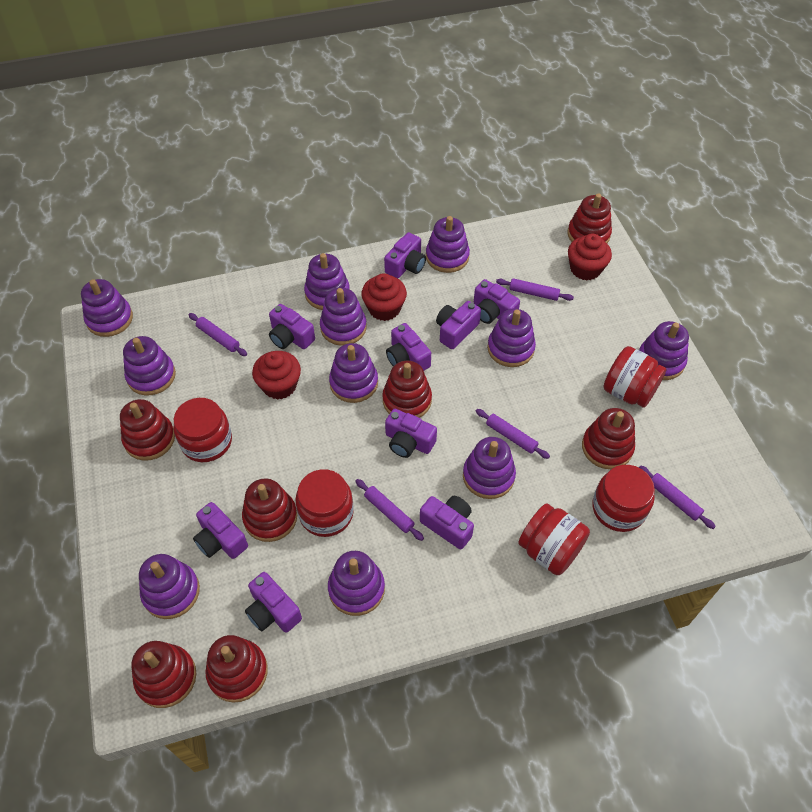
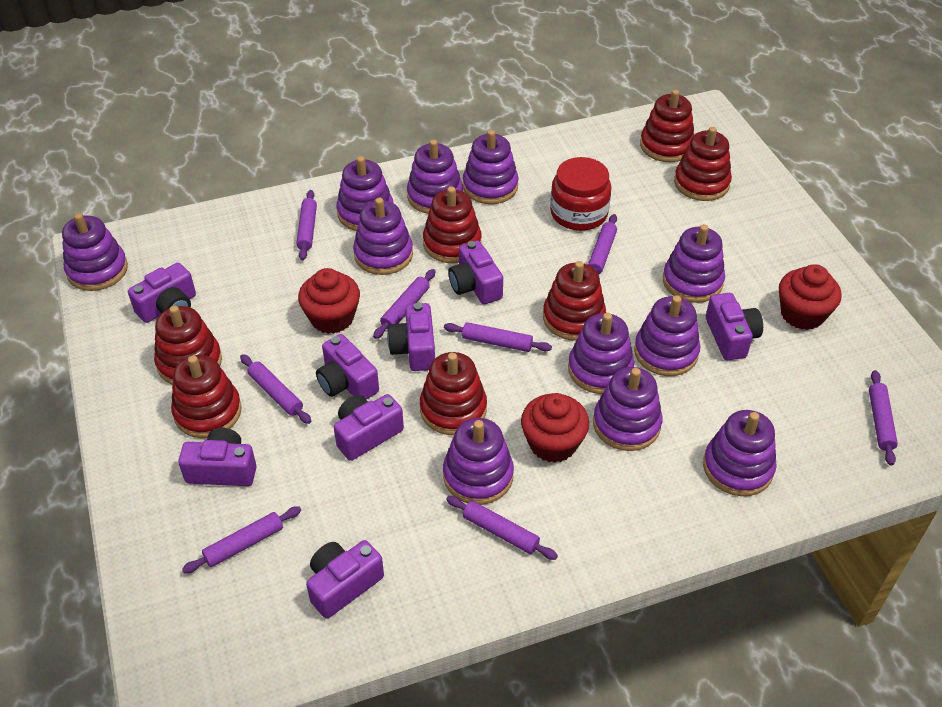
purple camera: 9 -> 8
purple rolling pin: 5 -> 8
red jar: 5 -> 1

